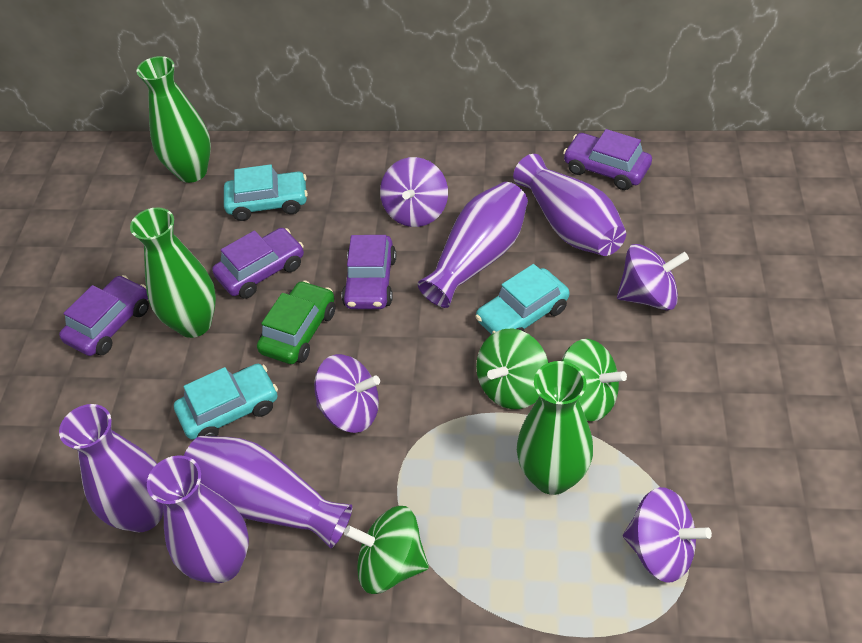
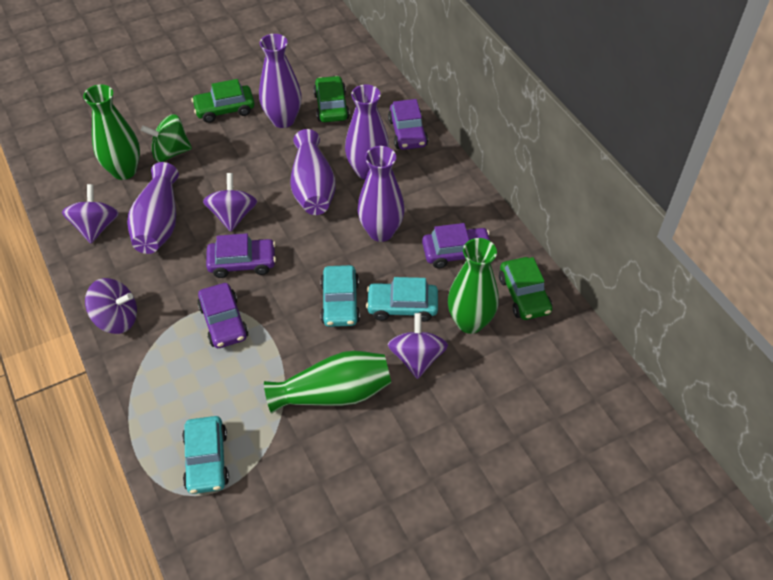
green car: 1 -> 3
green spinning top: 3 -> 1

